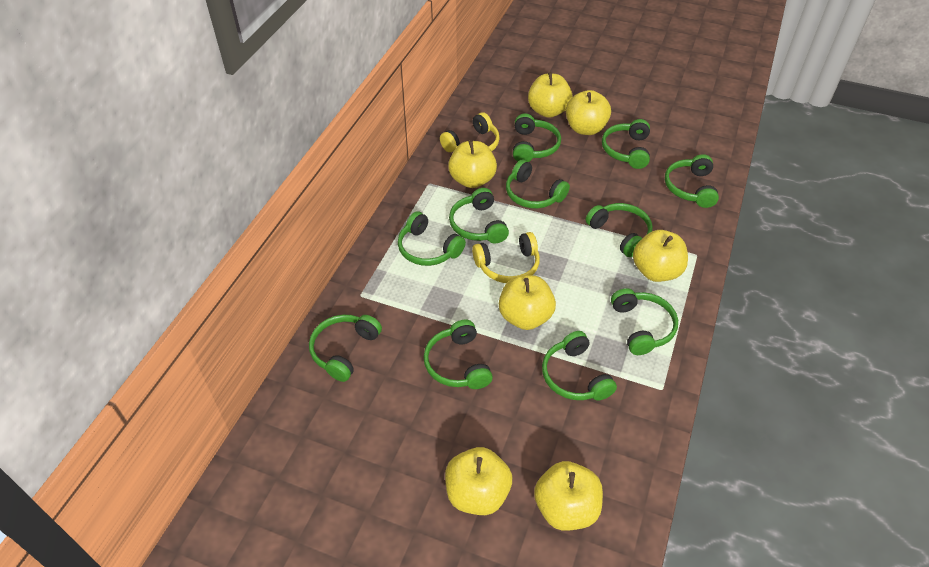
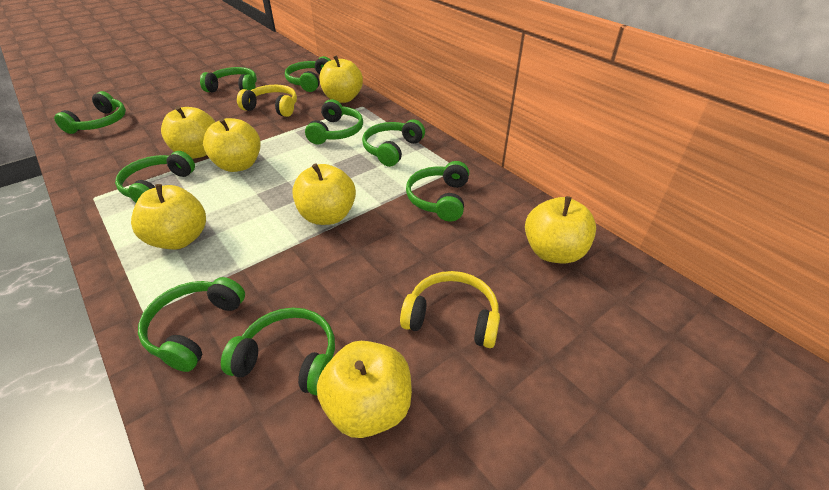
green headphones: 11 -> 9

